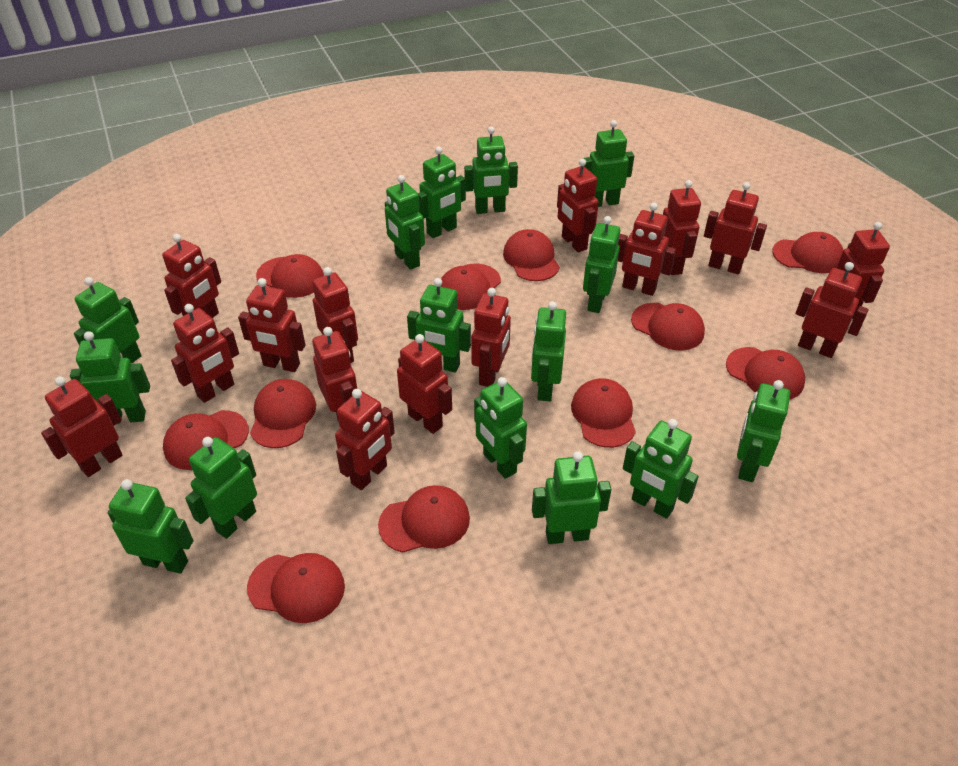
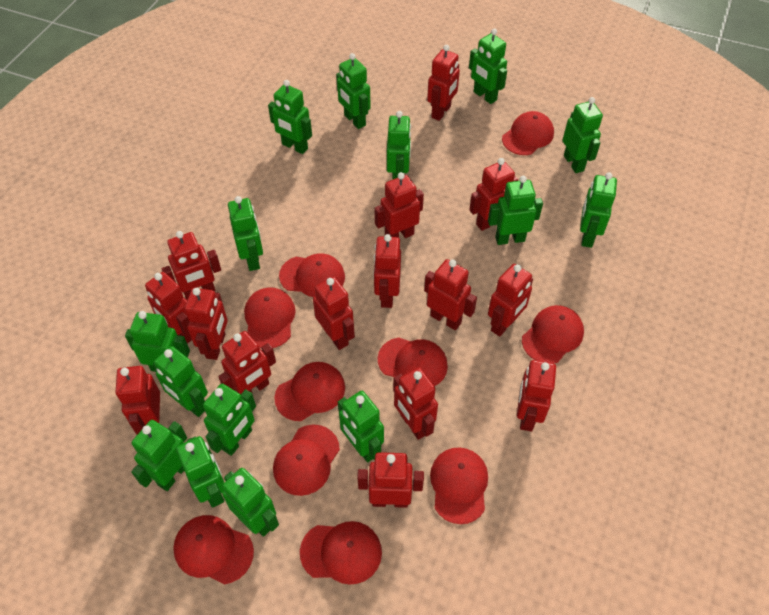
red cap: 11 -> 10

